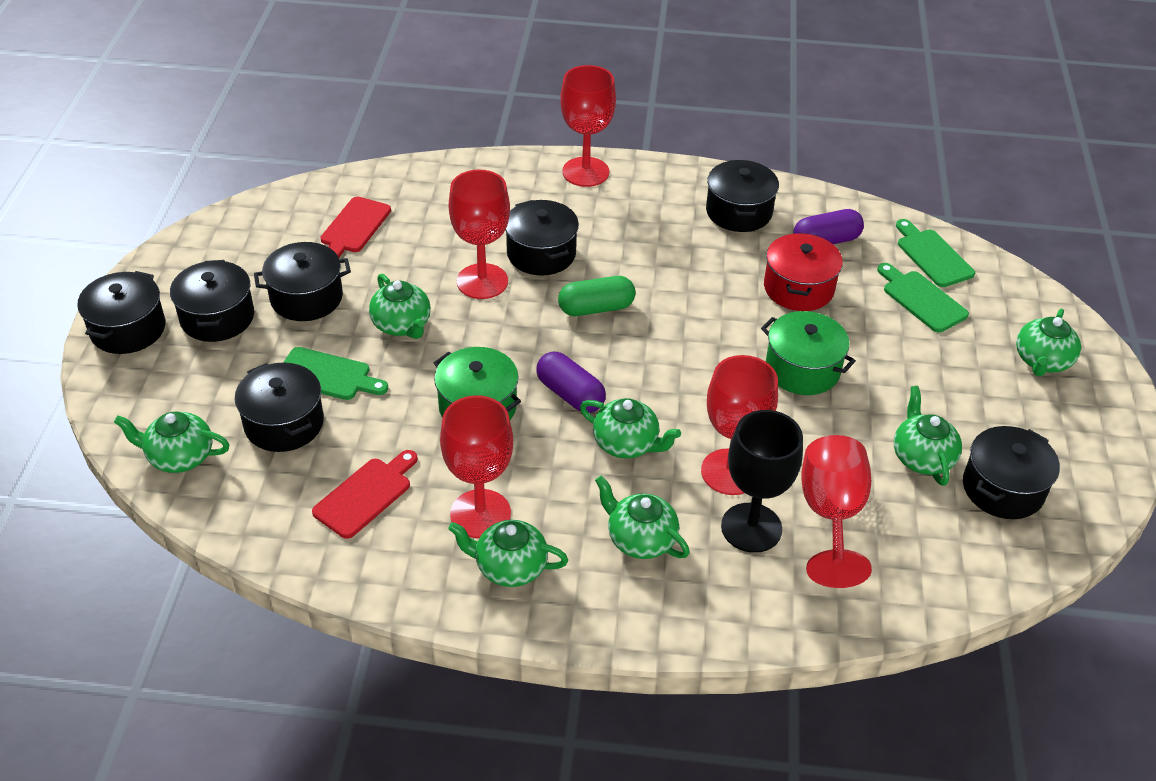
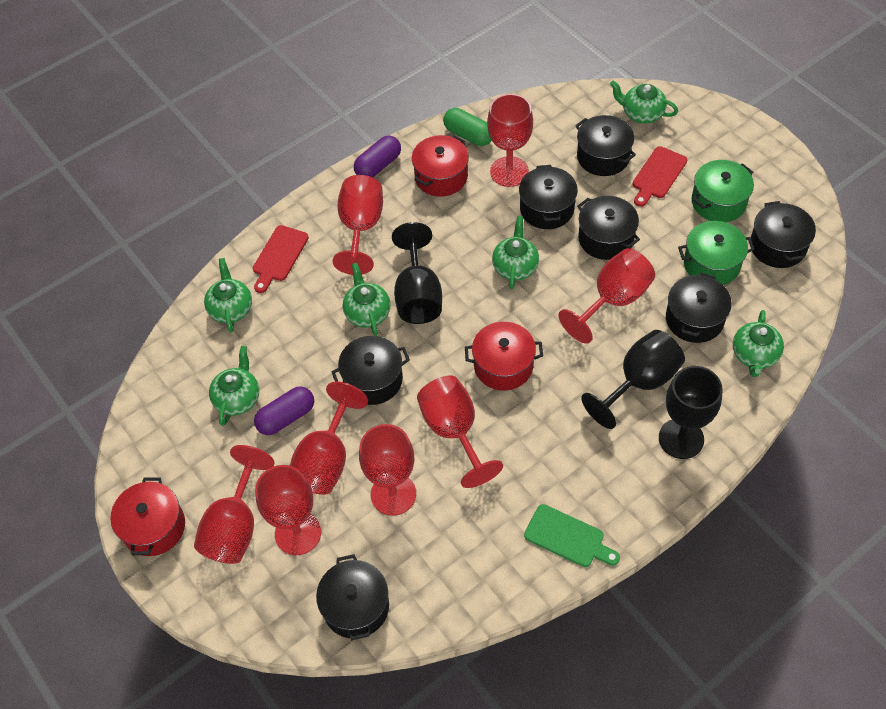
black goblet: 1 -> 3
green cutting board: 3 -> 1
green teapot: 7 -> 6
red goblet: 5 -> 8
red pot: 1 -> 3

